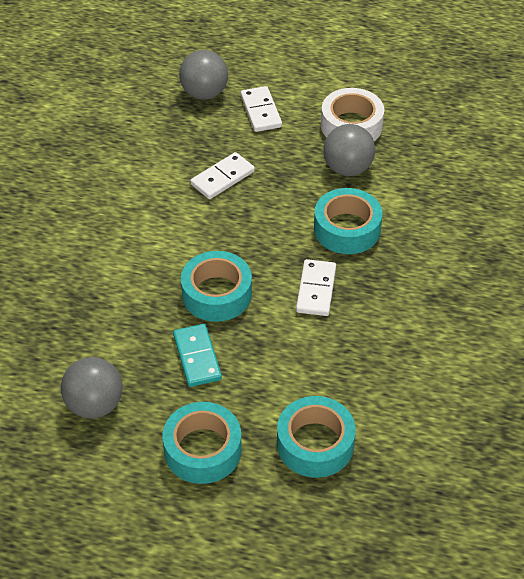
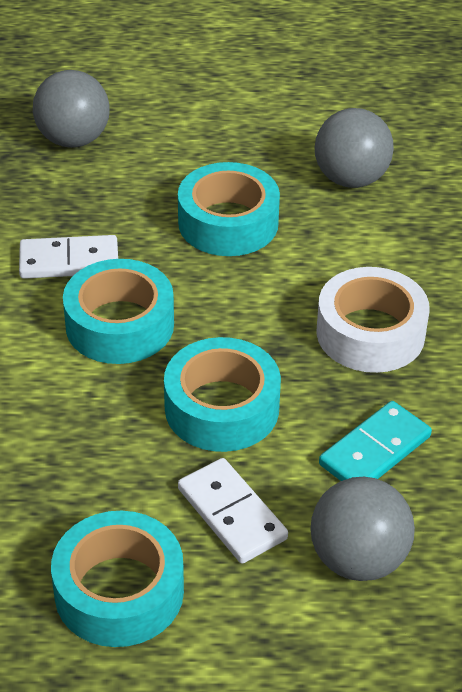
white domino: 3 -> 2

